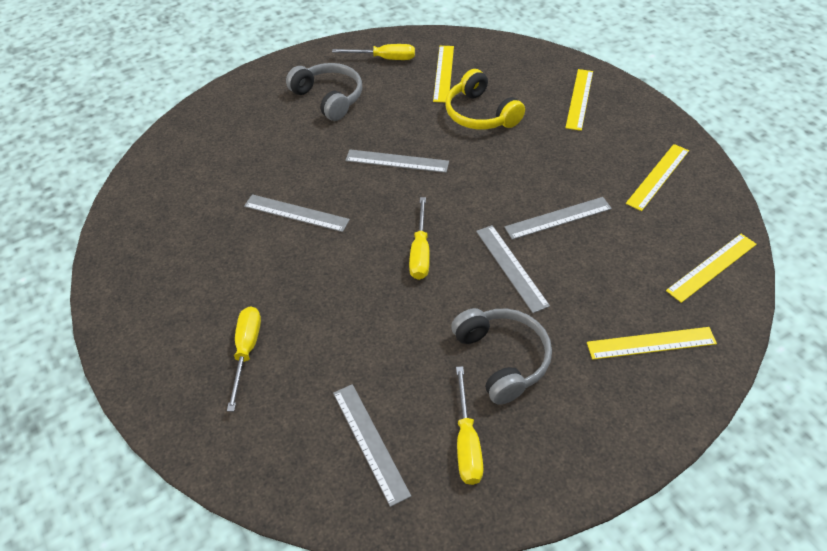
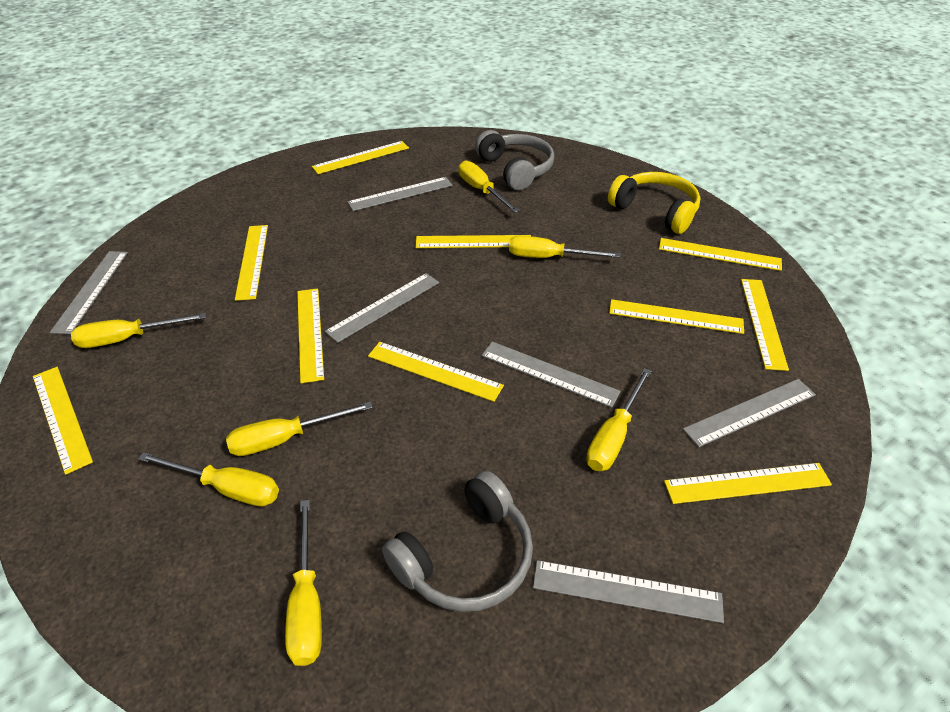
grey ruler: 5 -> 6
yellow ruler: 5 -> 10
yellow screwdriver: 4 -> 7

